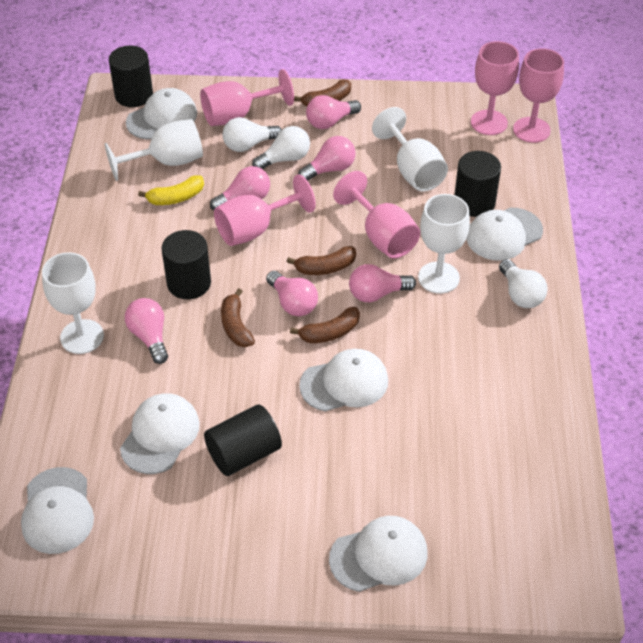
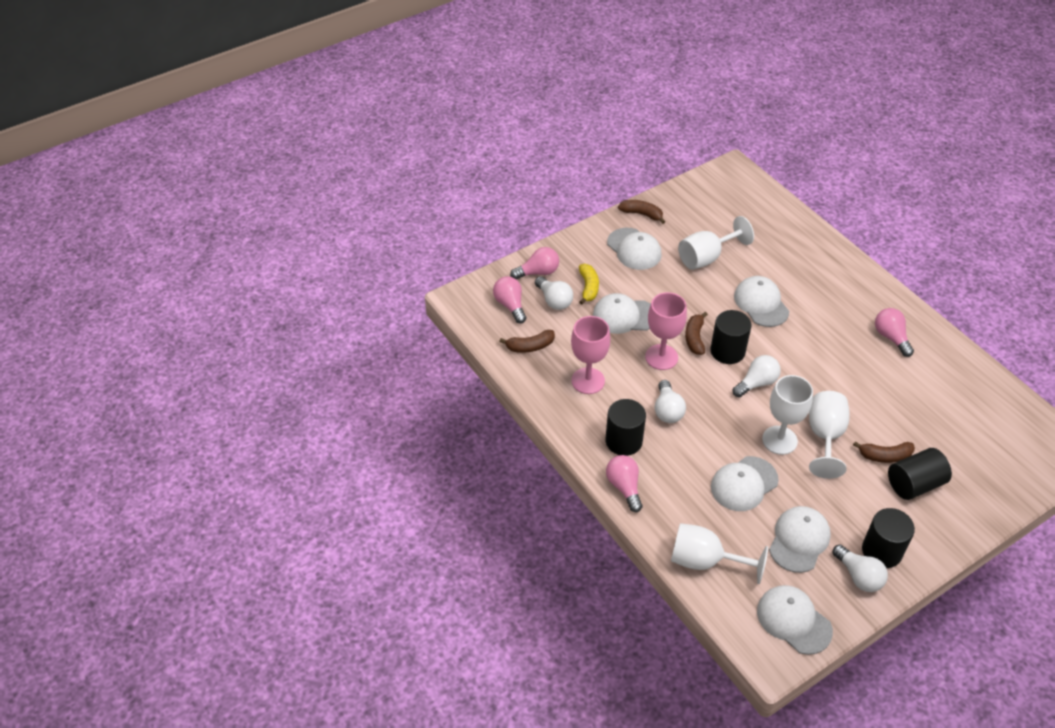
pink goblet: 5 -> 2
pink light bulb: 6 -> 4
white light bulb: 3 -> 4

